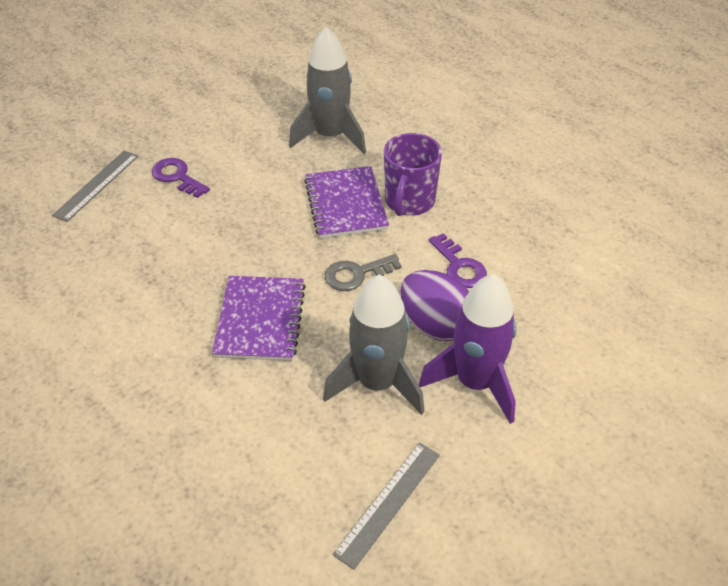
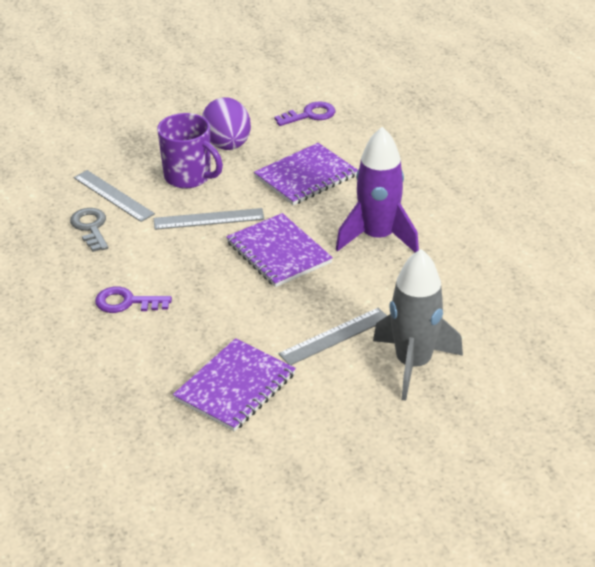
grey rocket: 2 -> 1
grey ruler: 2 -> 3
purple notebook: 2 -> 3

